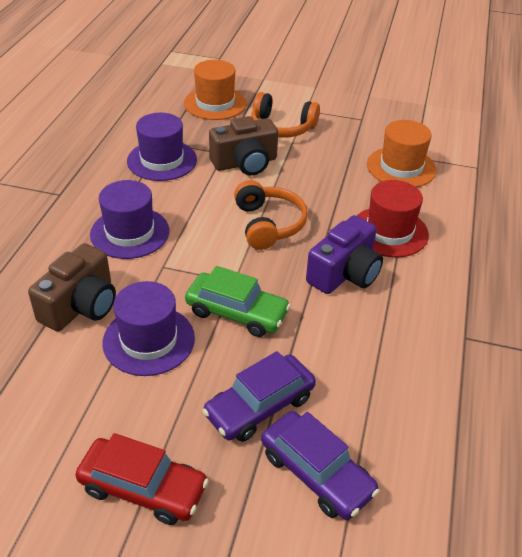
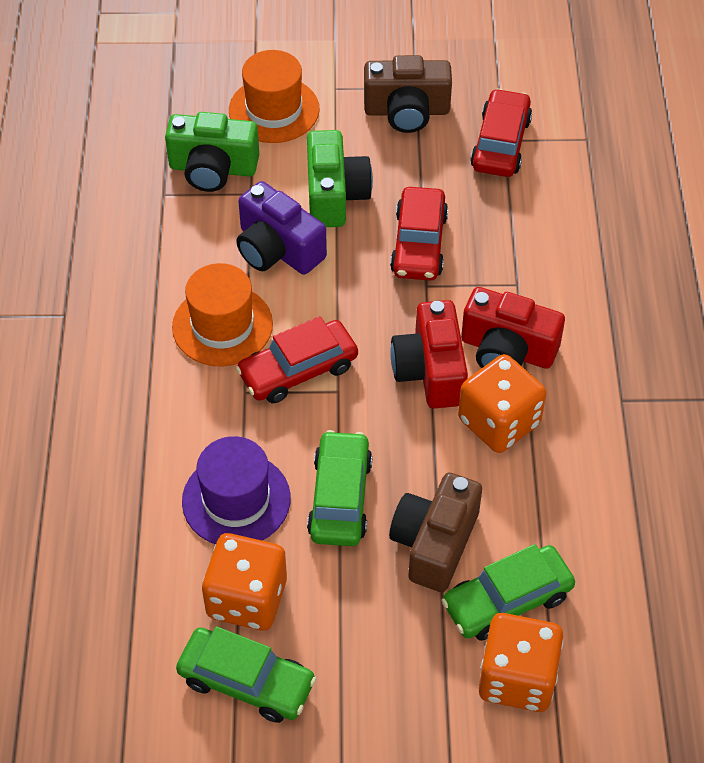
green camera: 0 -> 2
green car: 1 -> 3
orange dice: 0 -> 3
orange headphones: 2 -> 0
purple car: 2 -> 0
purple hat: 3 -> 1
red camera: 0 -> 2
red car: 1 -> 3
red hat: 1 -> 0

